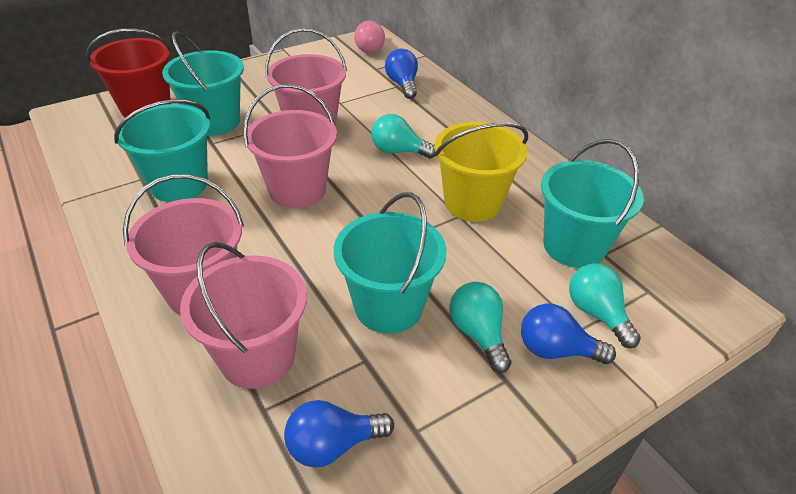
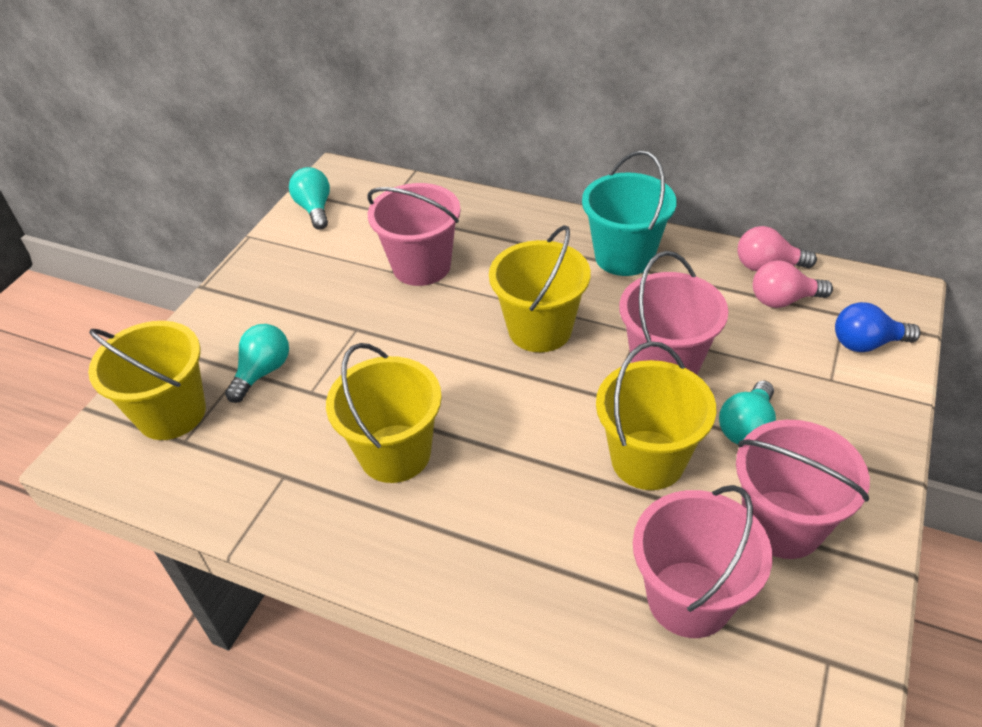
blue light bulb: 3 -> 1
pink light bulb: 1 -> 2
red bucket: 1 -> 0
turquoise bucket: 4 -> 1
yellow bucket: 1 -> 4

